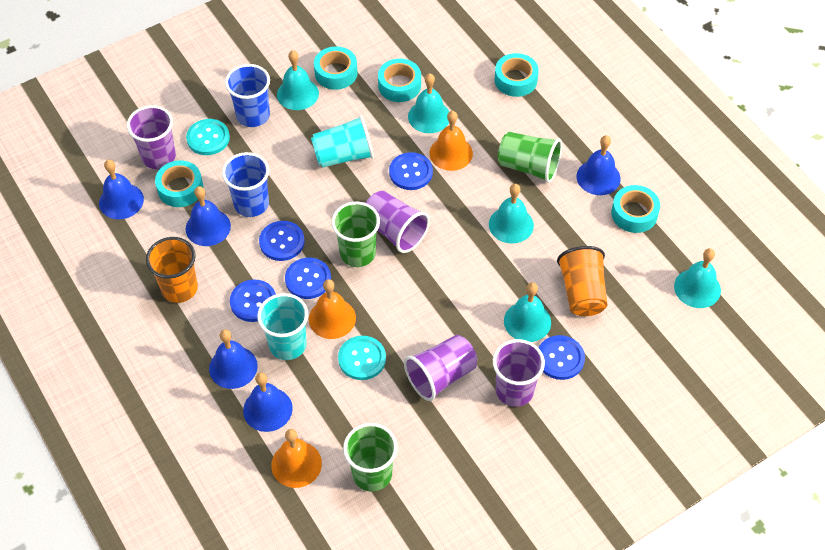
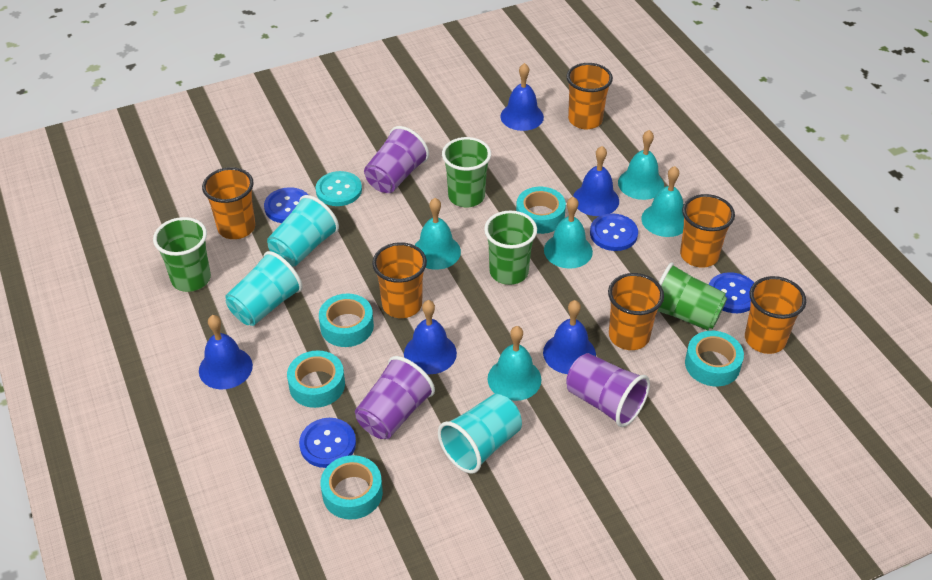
blue button: 5 -> 4
blue cup: 2 -> 0
green cup: 3 -> 4
orange bell: 3 -> 0
orange cup: 2 -> 6
purple cup: 4 -> 3
turquoise button: 2 -> 1
turquoise cup: 2 -> 3

